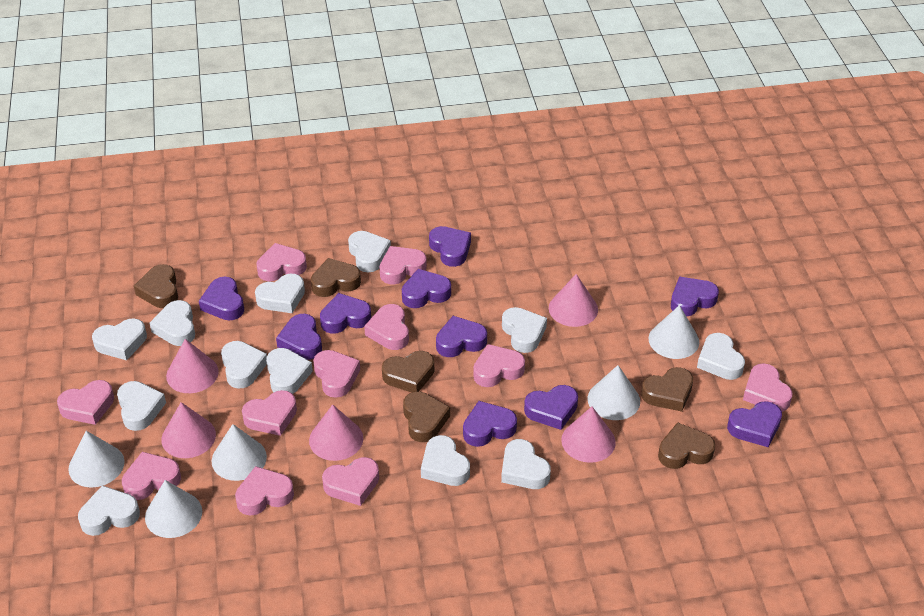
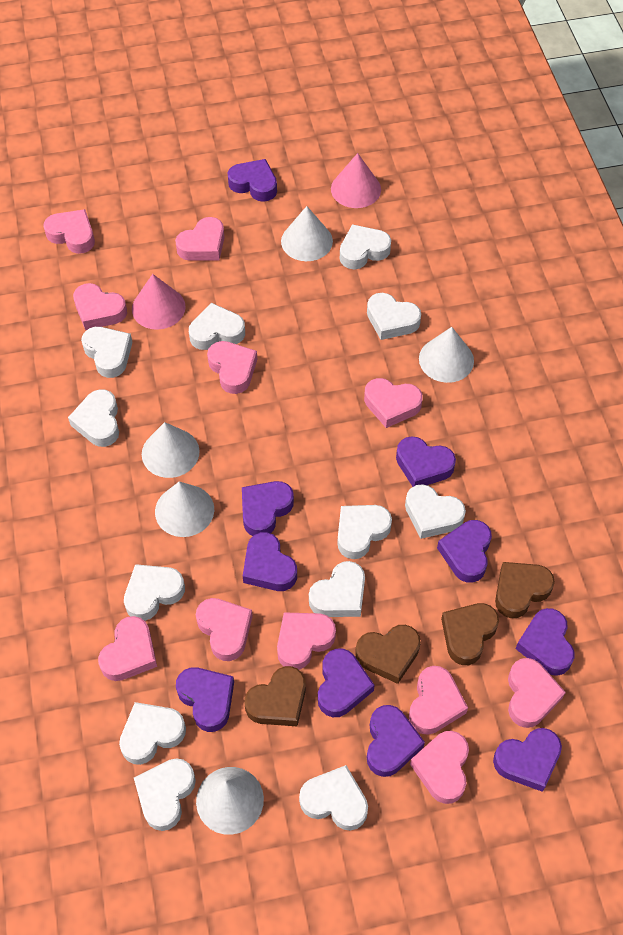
brown heart: 6 -> 4
pink cone: 5 -> 2

